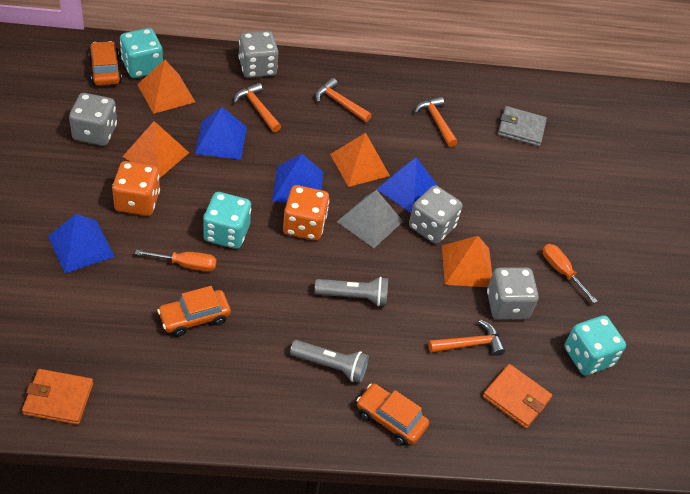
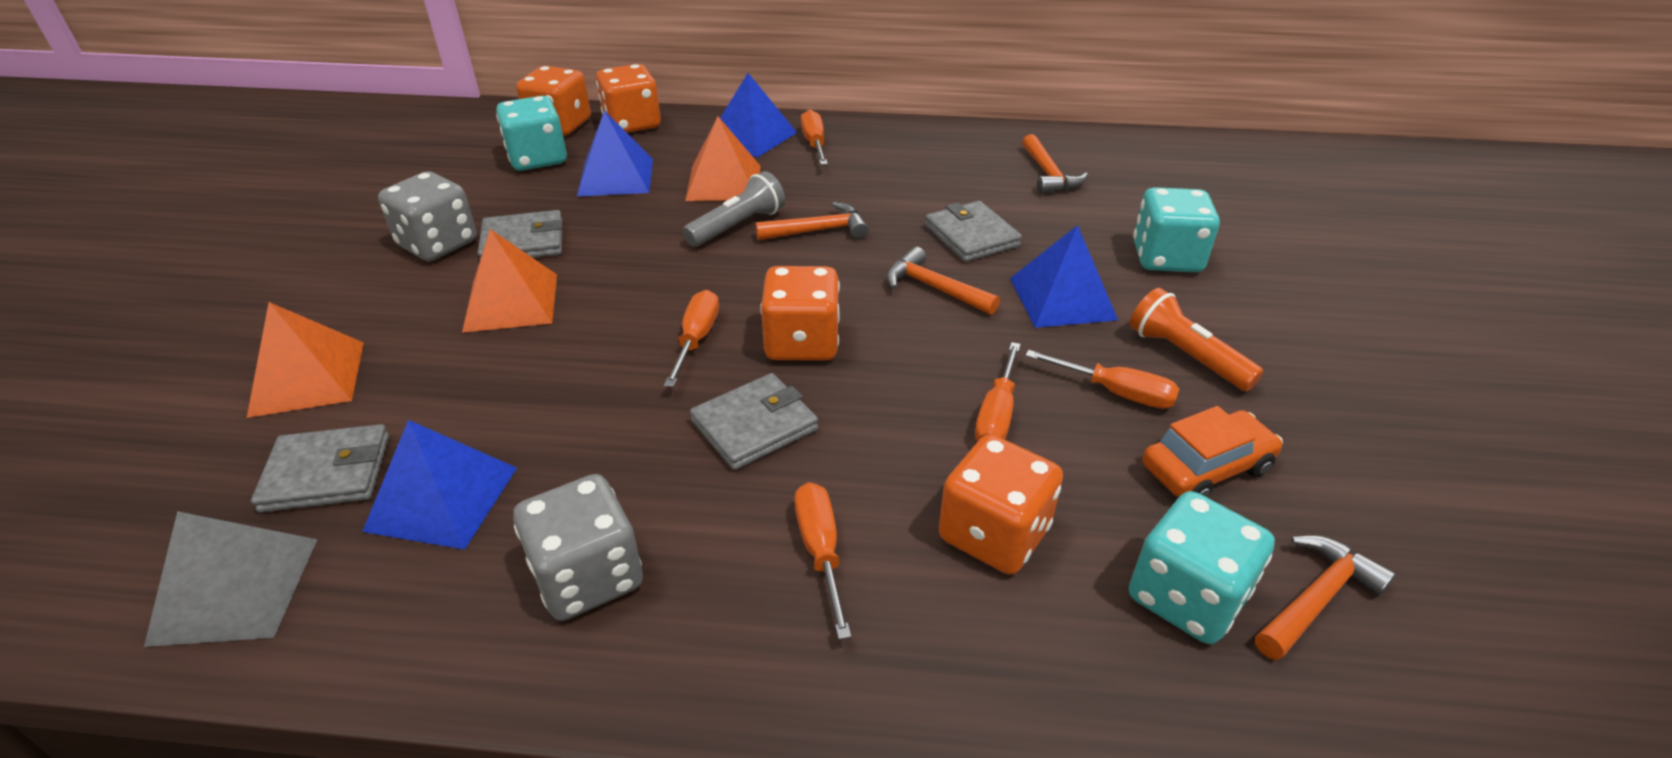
grey dice: 4 -> 2
grey flashlight: 2 -> 1
grey wallet: 1 -> 4
orange car: 3 -> 1
orange dice: 2 -> 4
orange flashlight: 0 -> 1
orange pyramid: 4 -> 3
orange screwdriver: 2 -> 5
orange wallet: 2 -> 0

